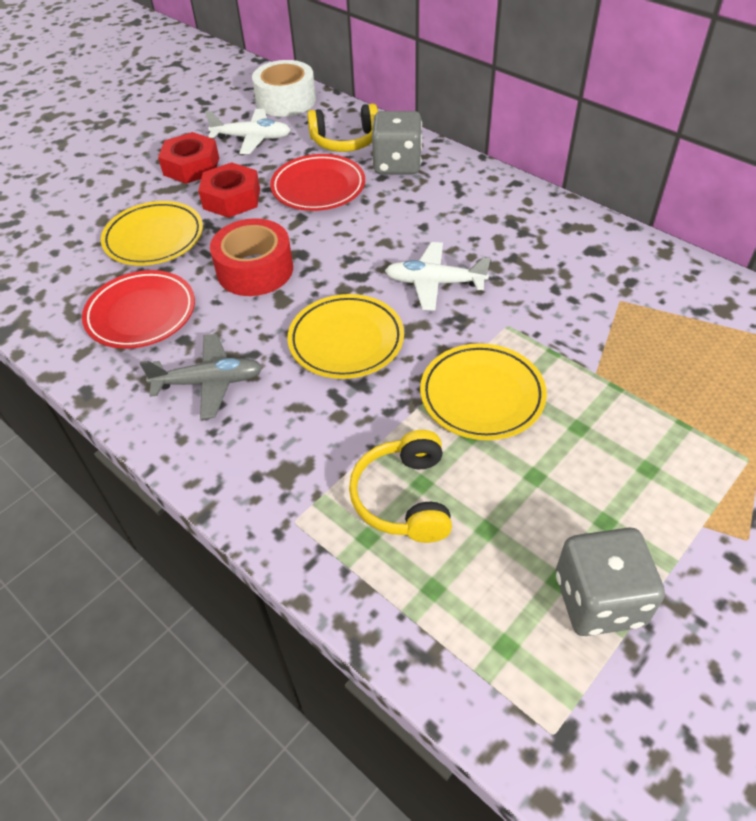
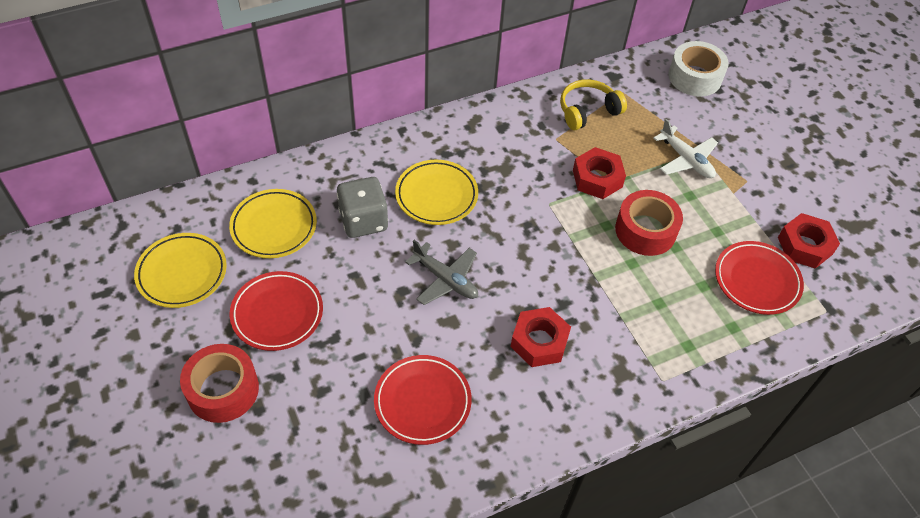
grey dice: 2 -> 1
red nut: 2 -> 3
red plate: 2 -> 3
red tape: 1 -> 2
white plane: 2 -> 1
yellow headphones: 2 -> 1

